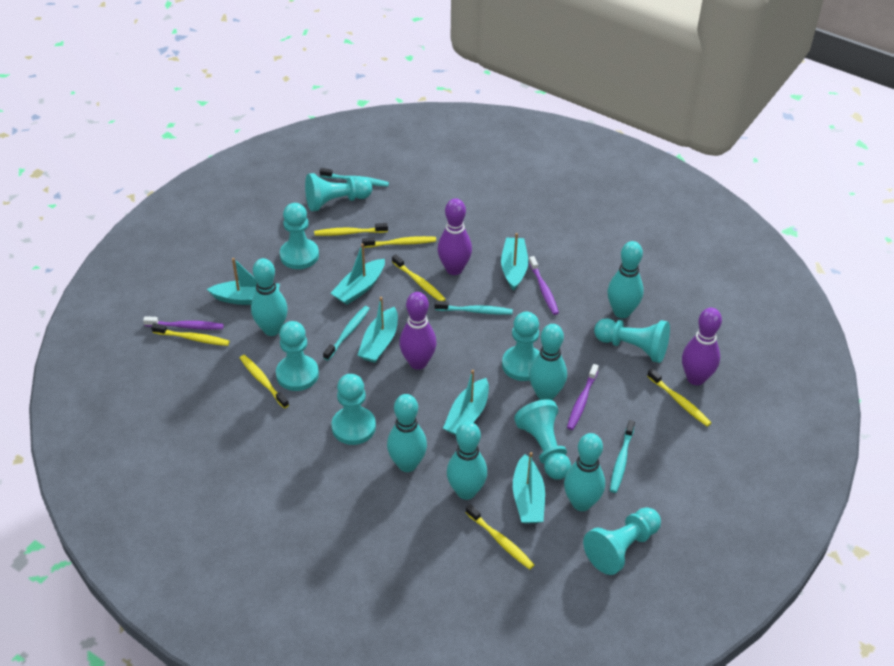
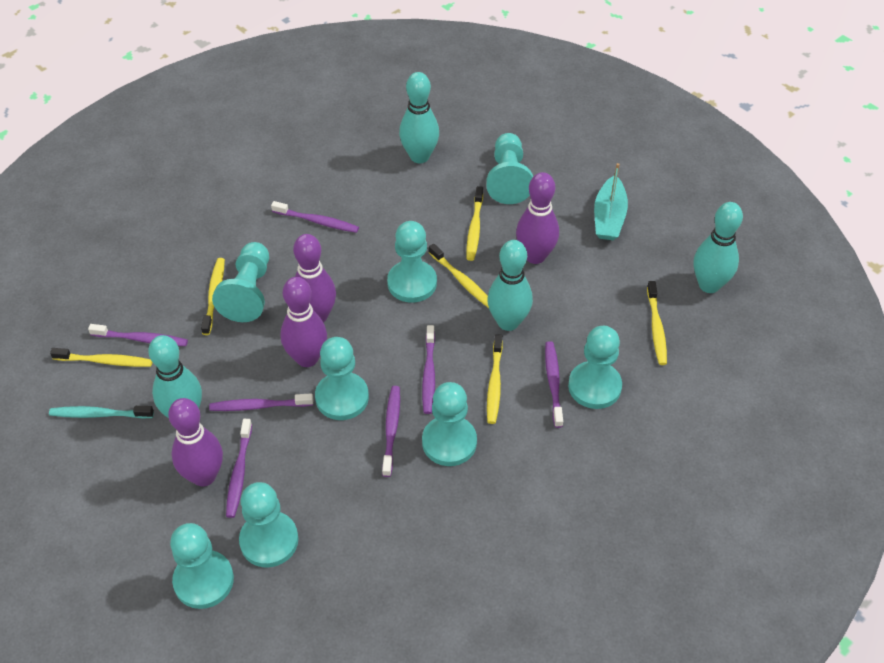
purple bowling pin: 3 -> 4
purple toothbrush: 3 -> 7
turquoise boat: 6 -> 1
turquoise bowling pin: 6 -> 4
turquoise toothbrush: 4 -> 1
yellow toothbrush: 7 -> 6

